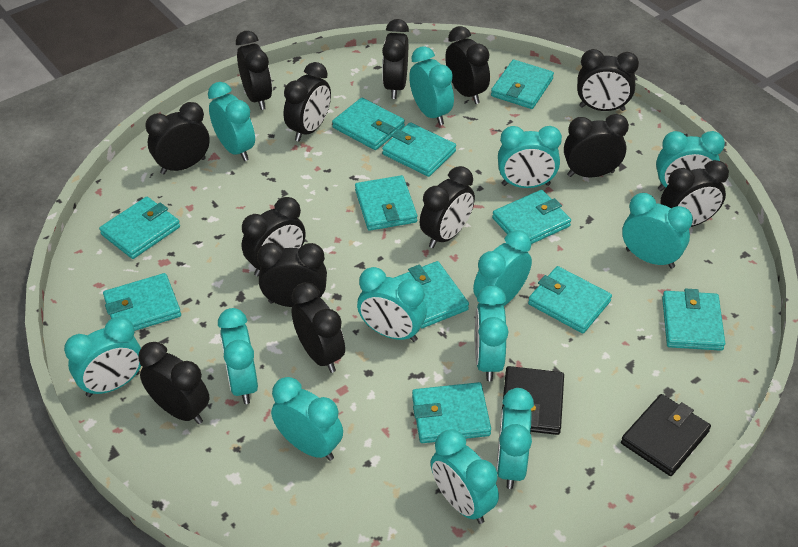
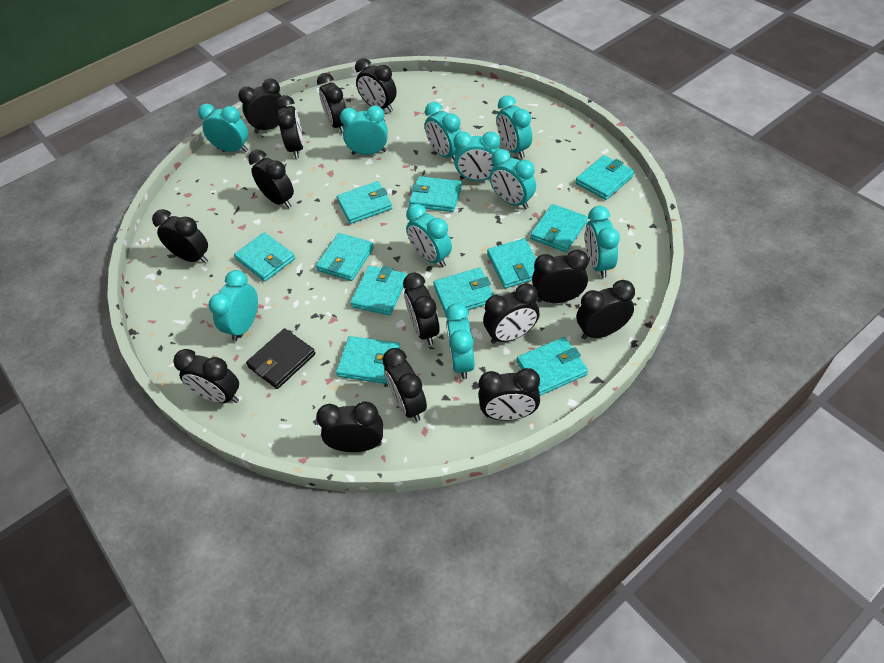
black clock: 13 -> 14
black wallet: 2 -> 1
turquoise clock: 13 -> 10

